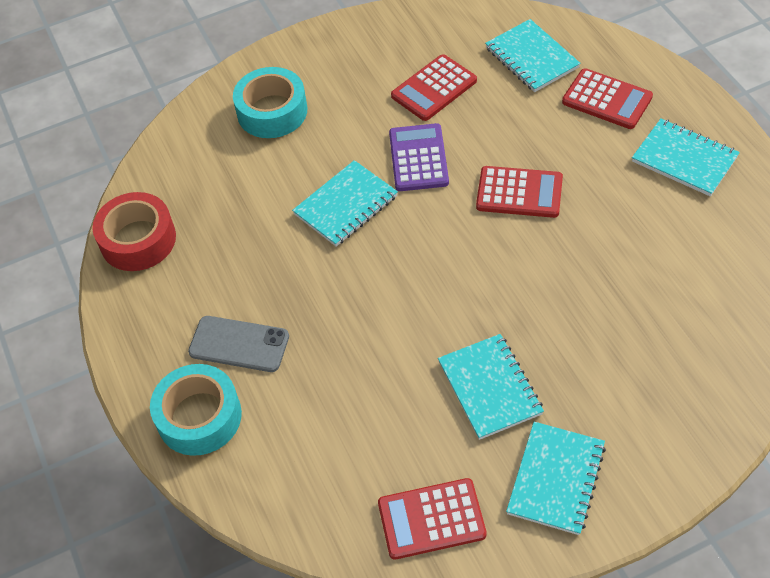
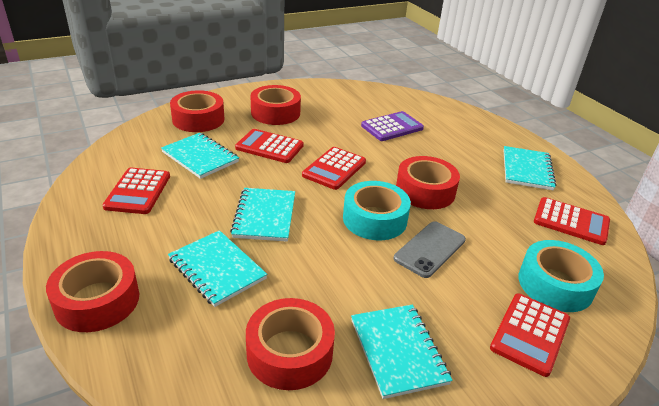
red calculator: 4 -> 5
red tape: 1 -> 5

